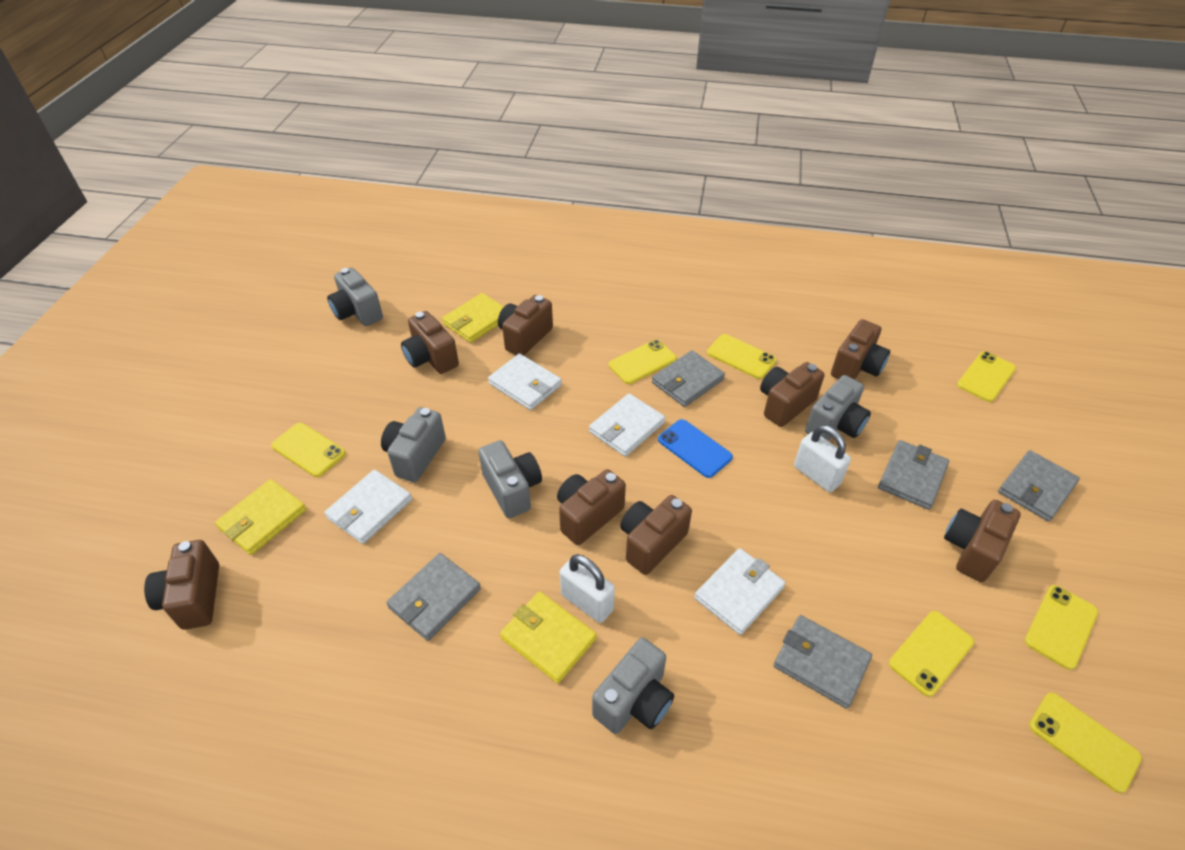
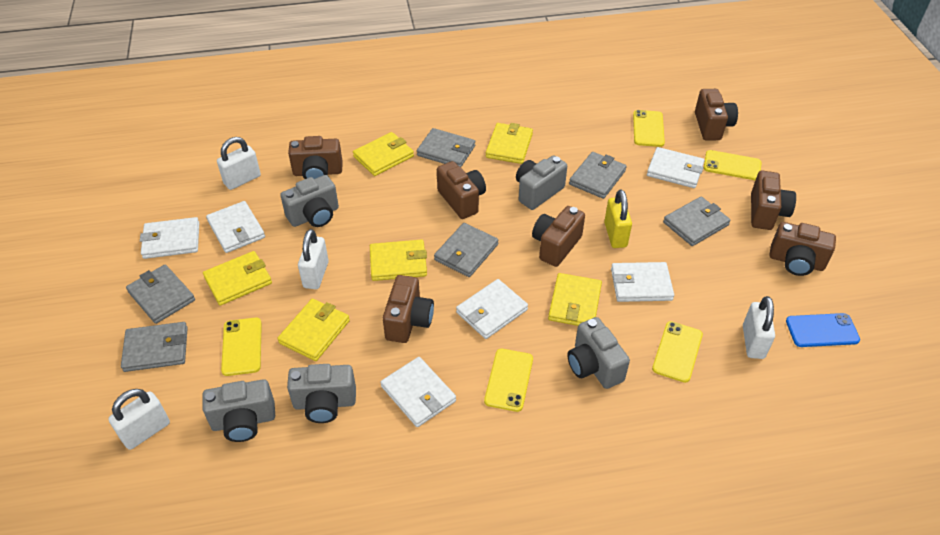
brown camera: 8 -> 7
grey wallet: 5 -> 6
white padlock: 2 -> 4
white wallet: 4 -> 6
yellow padlock: 0 -> 1
yellow phone: 7 -> 5
yellow wallet: 3 -> 6

